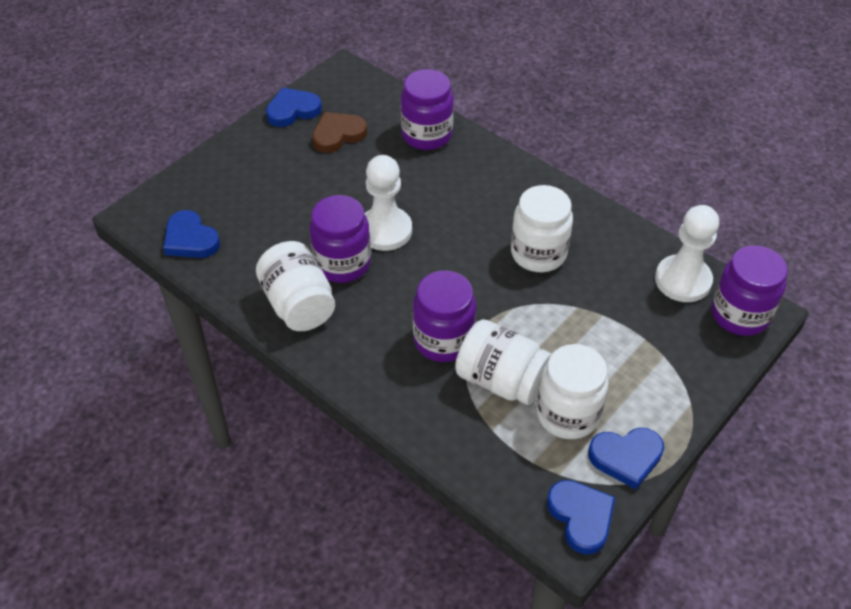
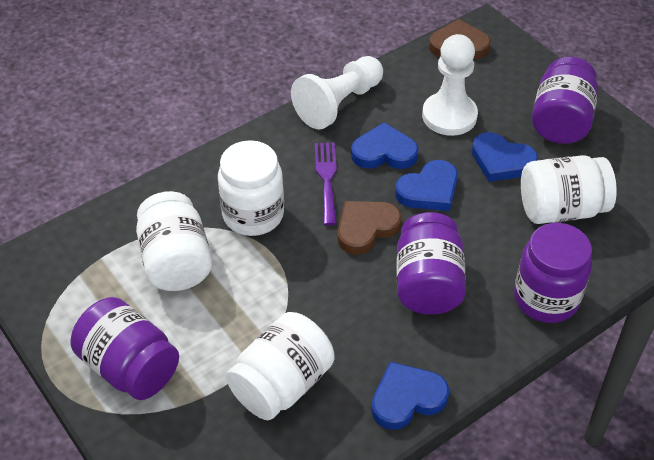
brown heart: 1 -> 2
purple fork: 0 -> 1

